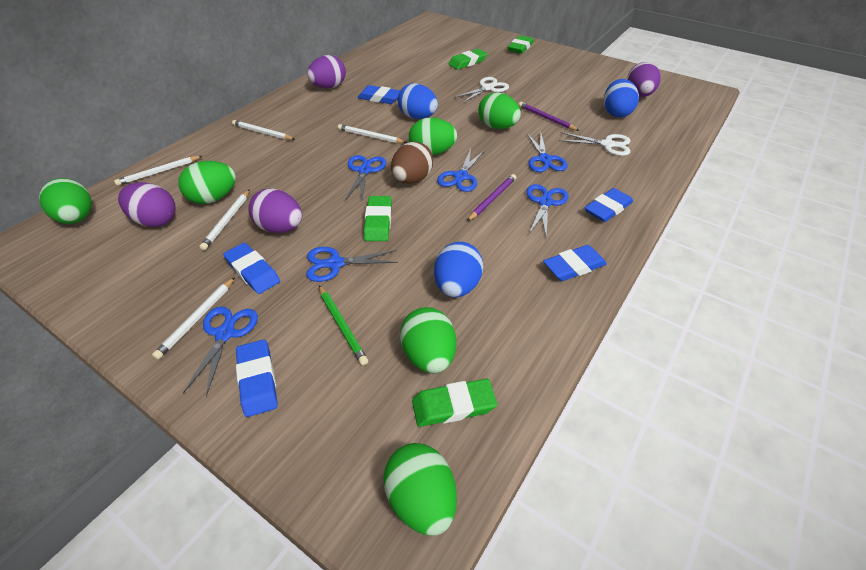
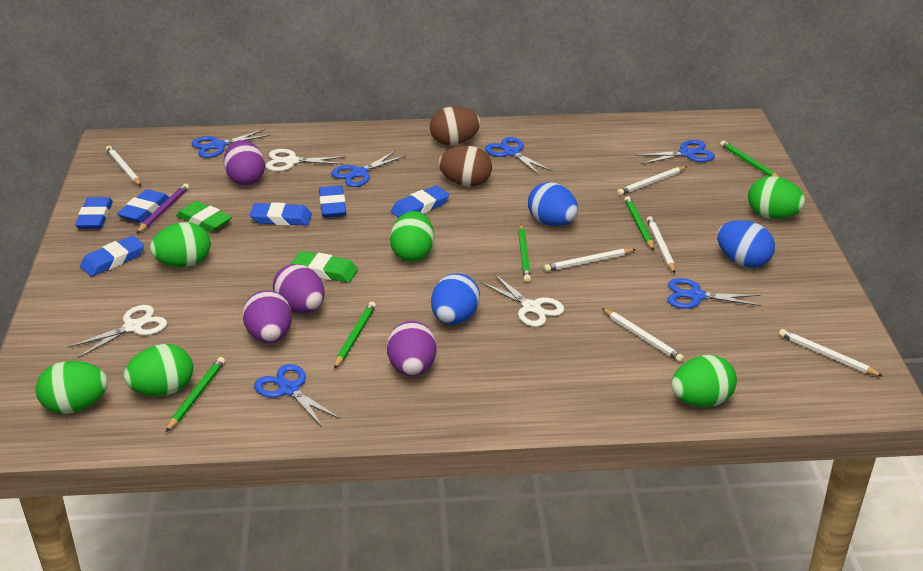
blue eraser: 5 -> 6
brown egg: 1 -> 2
green eraser: 4 -> 2
green pencil: 1 -> 5
purple pencil: 2 -> 1
white pencil: 5 -> 6
white scissors: 2 -> 3

